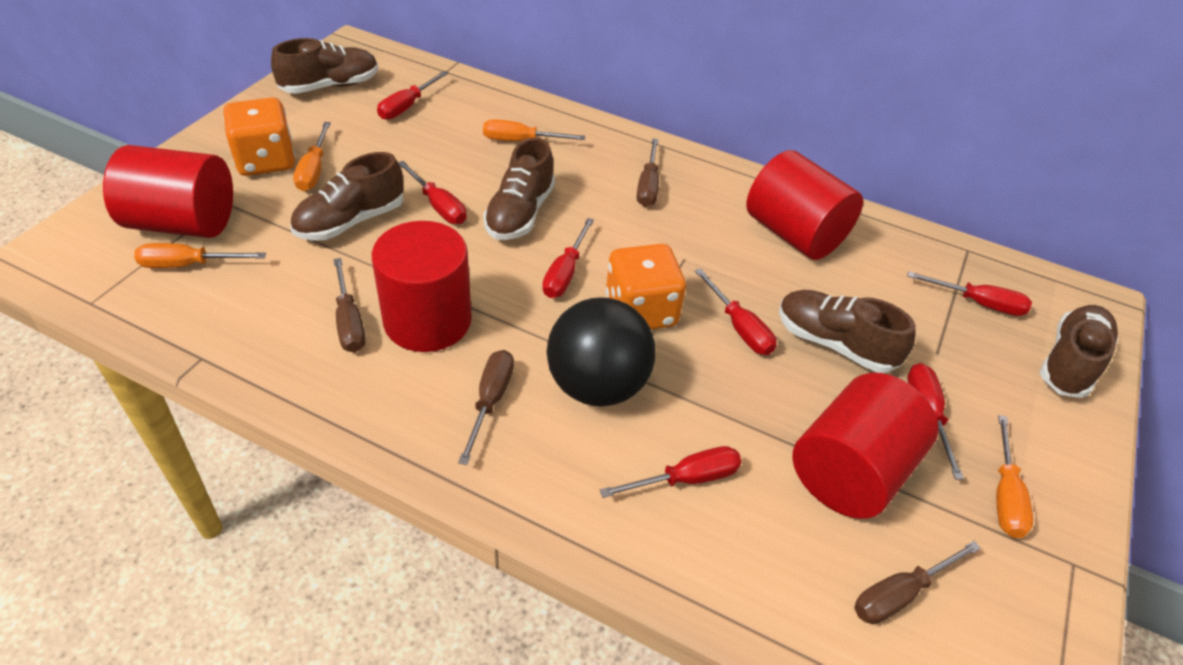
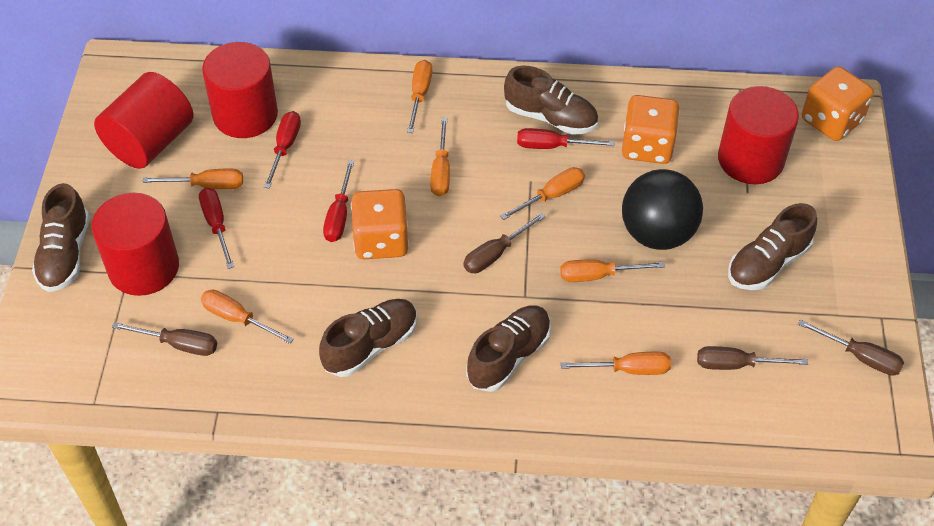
orange dice: 2 -> 3
orange screwdriver: 4 -> 7
red screwdriver: 7 -> 4

